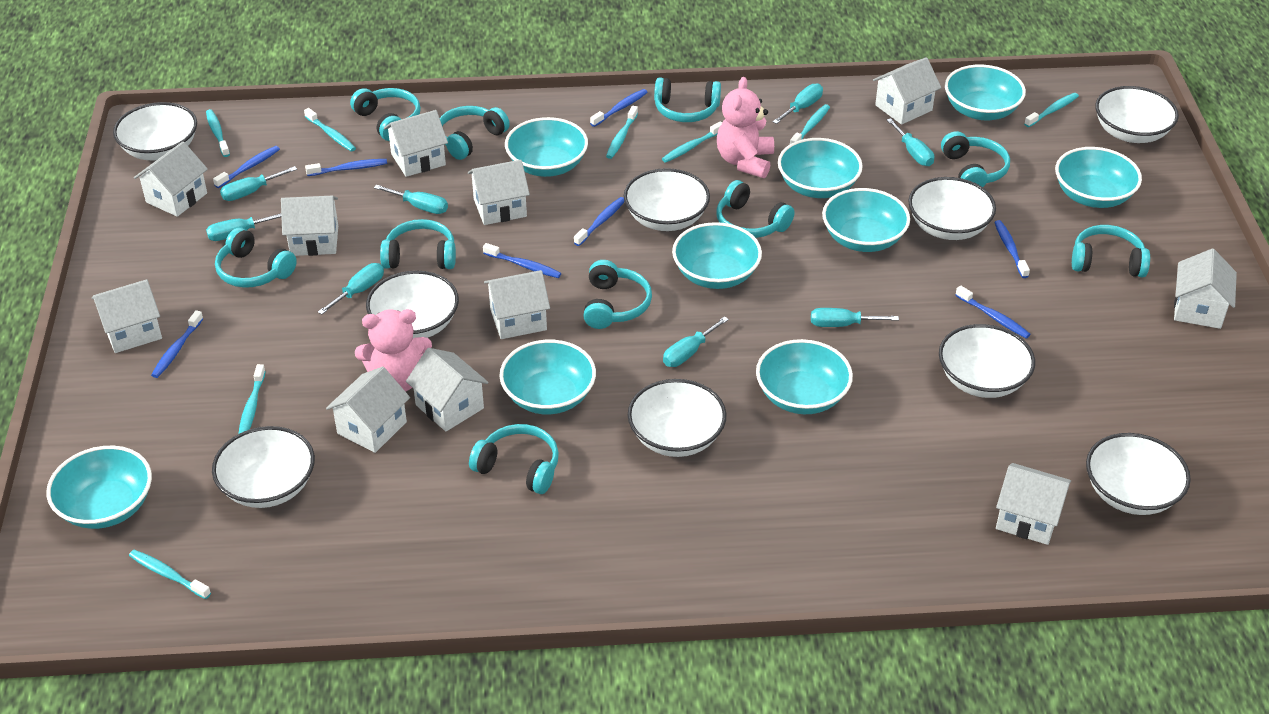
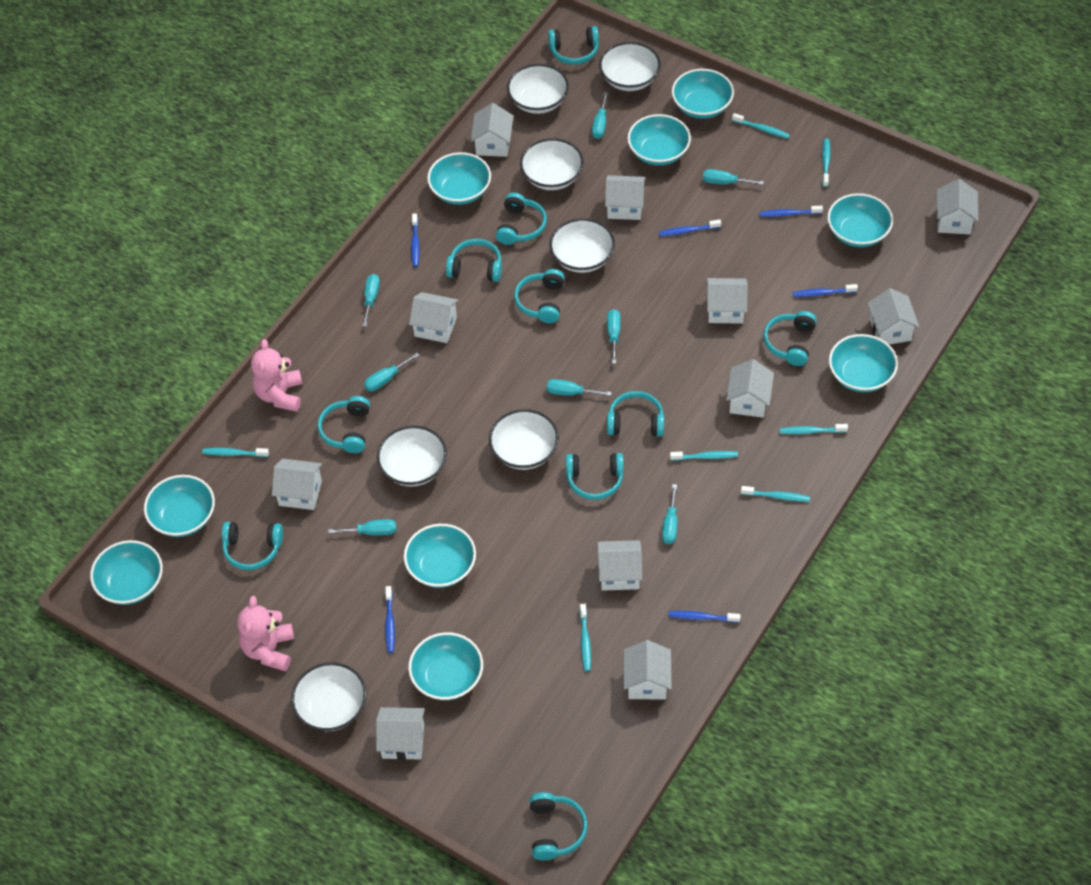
blue toothbrush: 8 -> 6
turquoise toothbrush: 8 -> 7
white bowl: 9 -> 7

